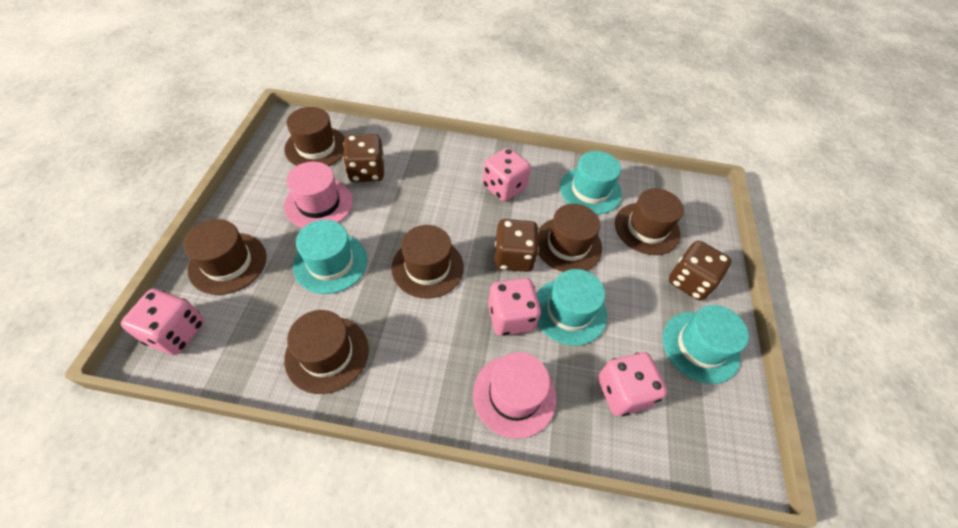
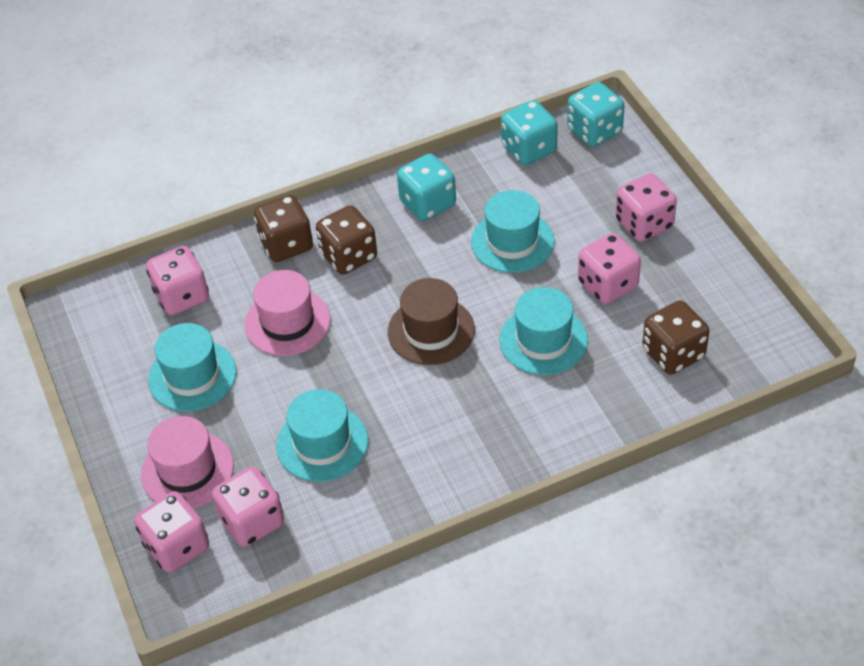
brown hat: 6 -> 1
pink dice: 4 -> 5
turquoise dice: 0 -> 3

